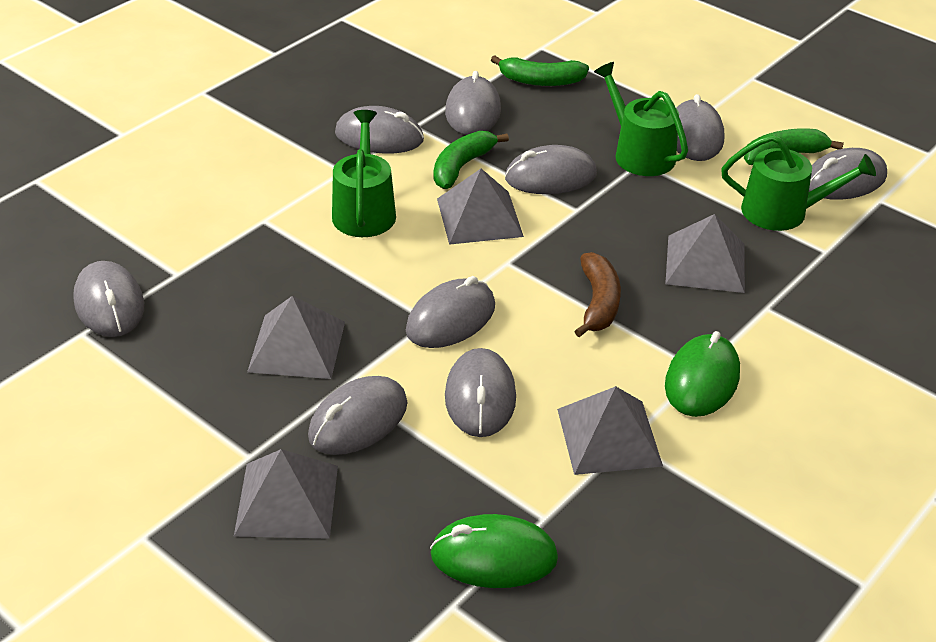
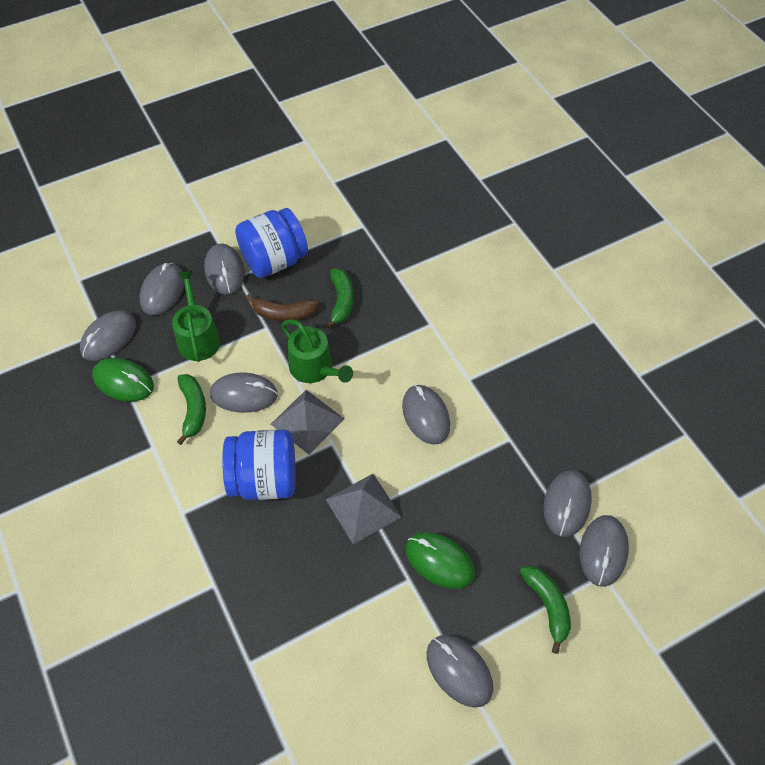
blue jar: 0 -> 2
green watering can: 3 -> 2
grey mouse: 9 -> 8
grey pyramid: 5 -> 2

